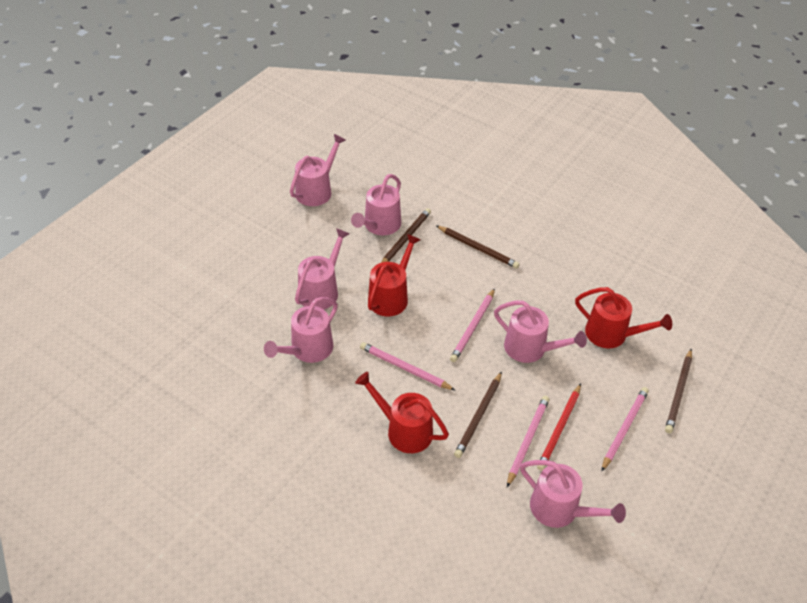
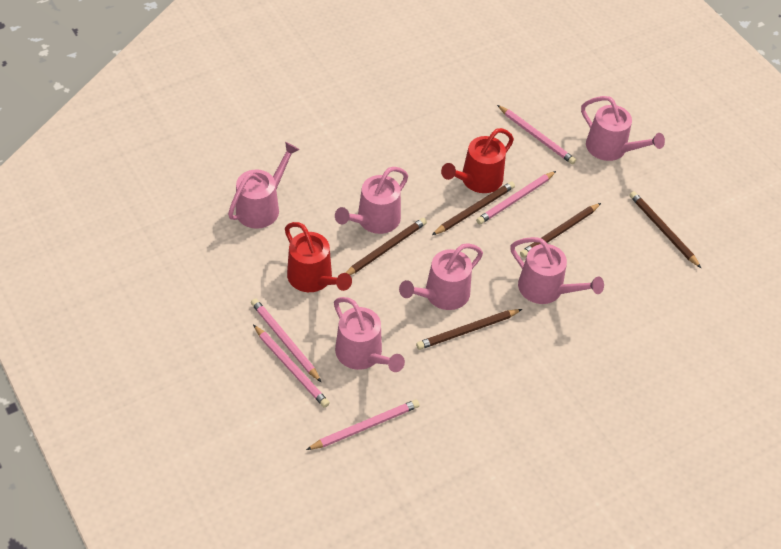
brown pencil: 4 -> 5
pink pencil: 4 -> 5
red pencil: 1 -> 0
red watering can: 3 -> 2

